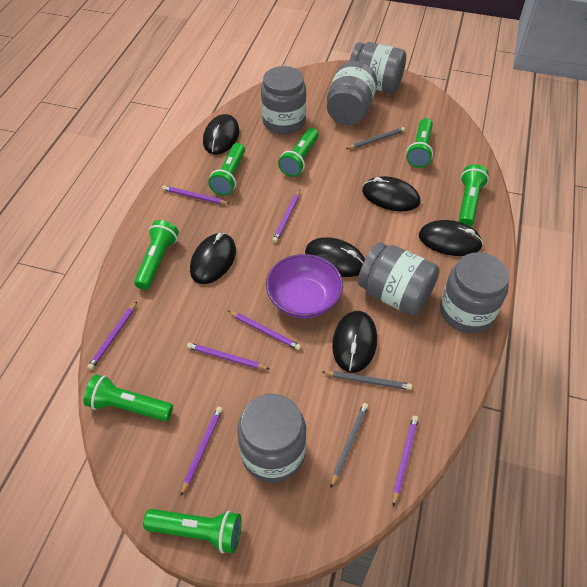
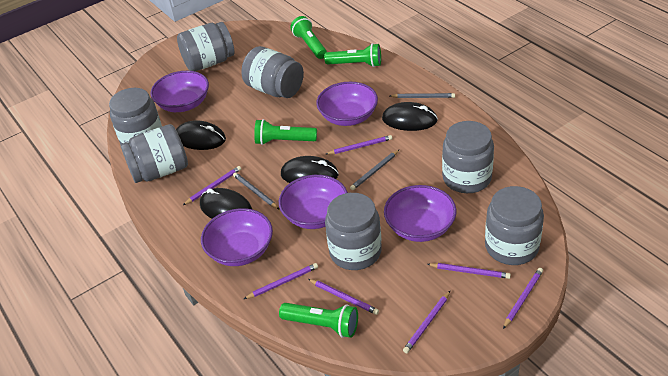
black mouse: 6 -> 4
green flashlight: 7 -> 4
grey jar: 6 -> 7
purple bowl: 1 -> 5

